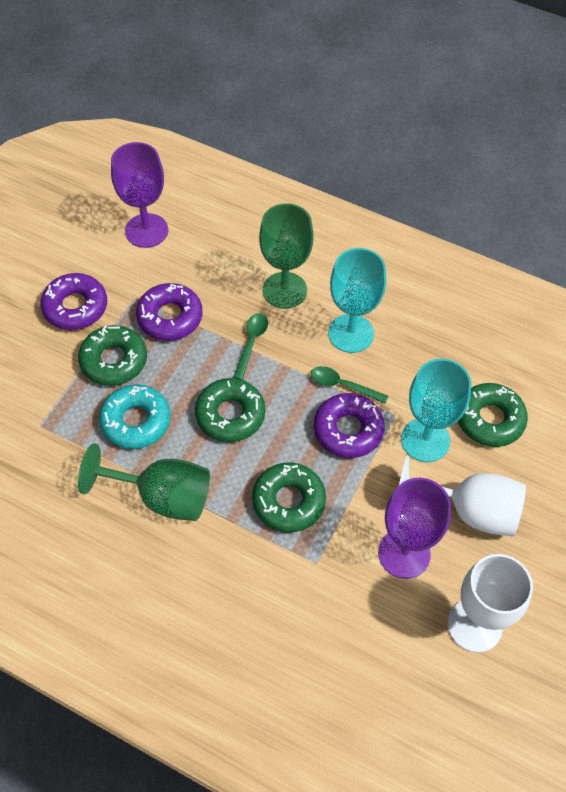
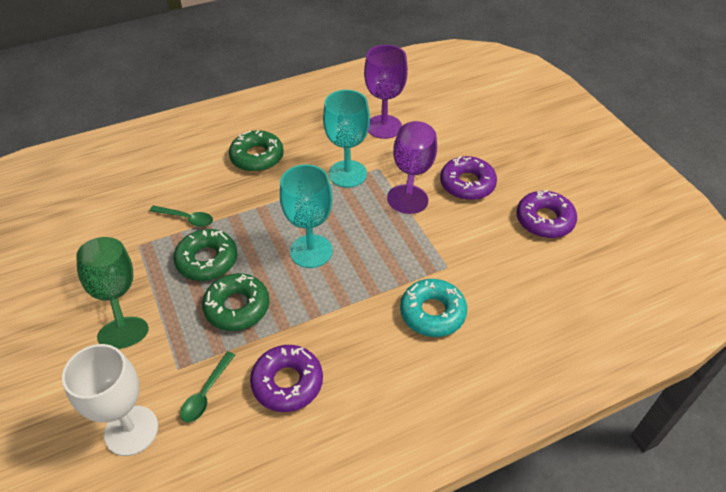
green donut: 4 -> 3
green goblet: 2 -> 1
white goblet: 2 -> 1

